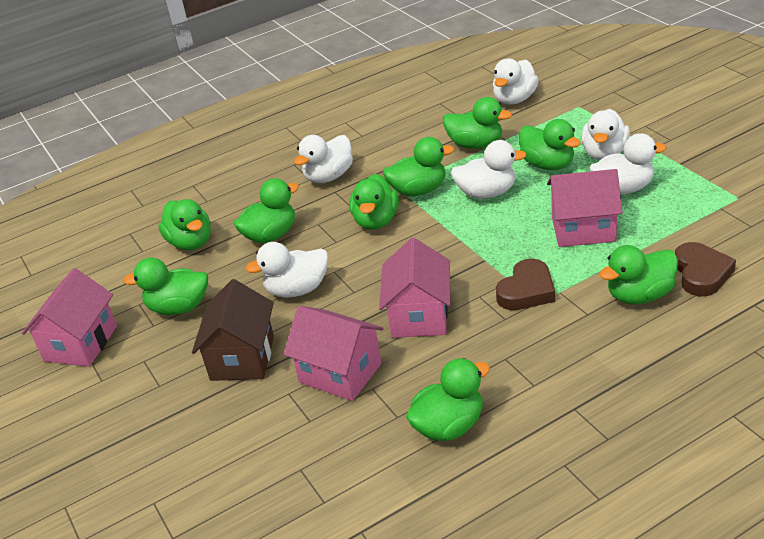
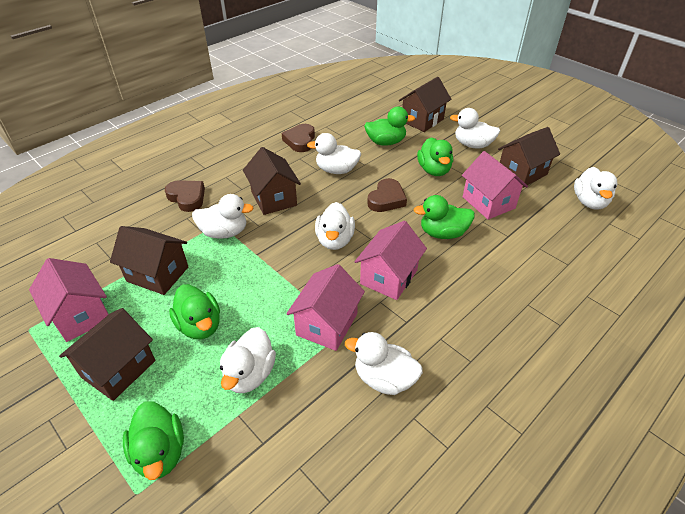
brown heart: 2 -> 3
brown house: 1 -> 5
green duck: 9 -> 5
white duck: 6 -> 7

